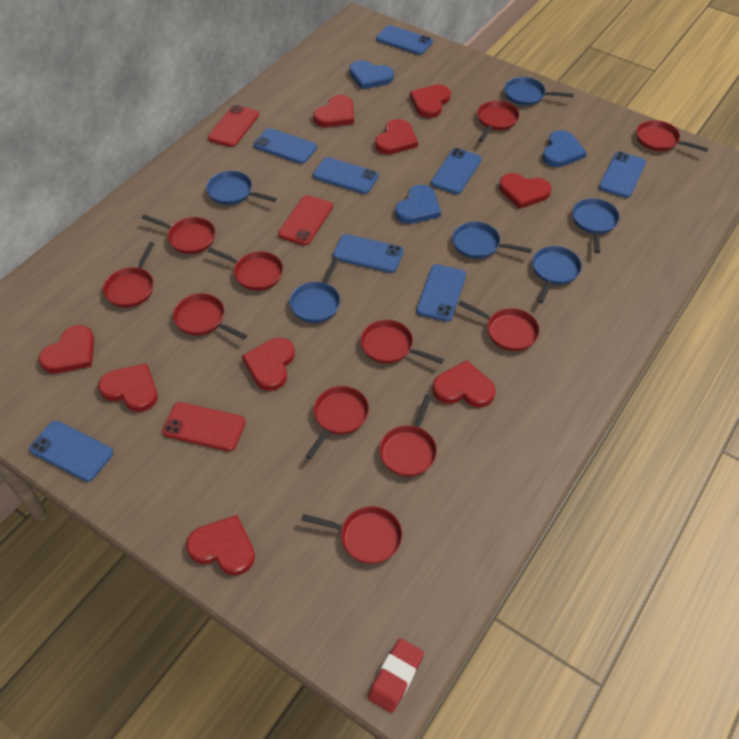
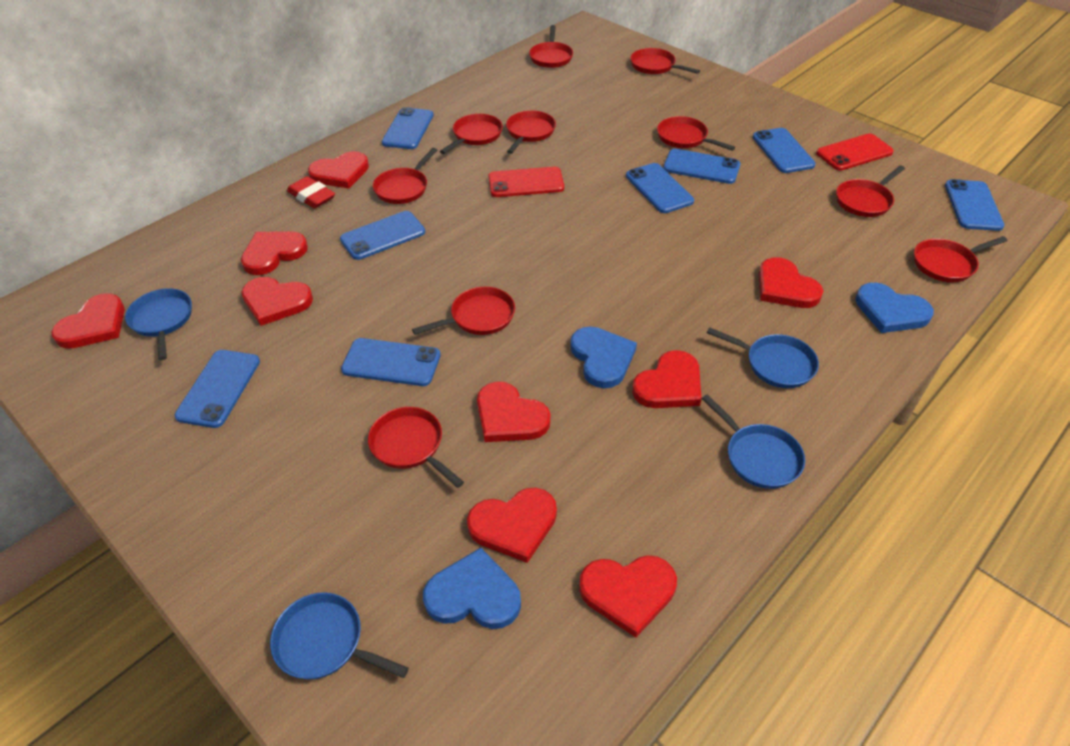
blue pan: 6 -> 4
red pan: 11 -> 10
red phone: 3 -> 2

